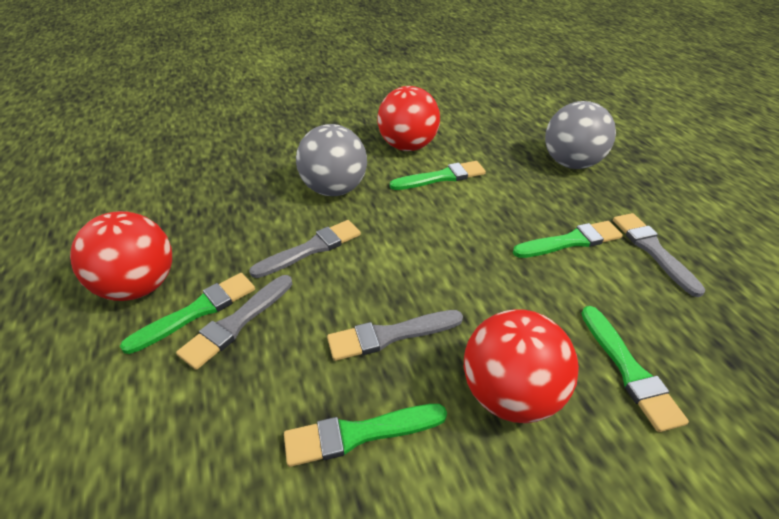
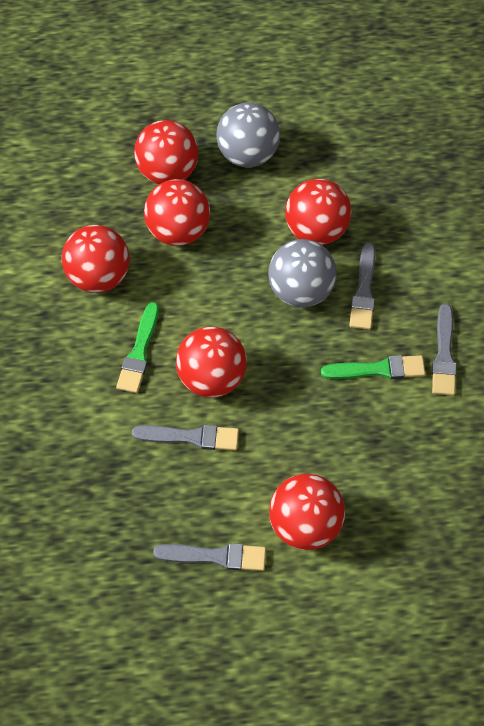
green brush: 5 -> 2
red ball: 3 -> 6

